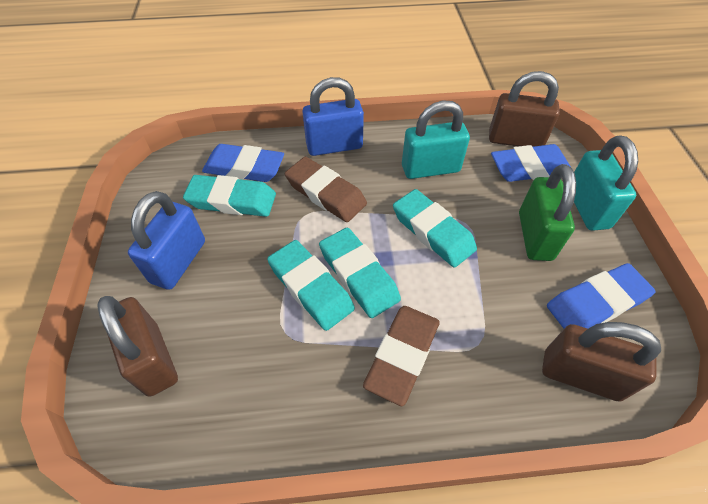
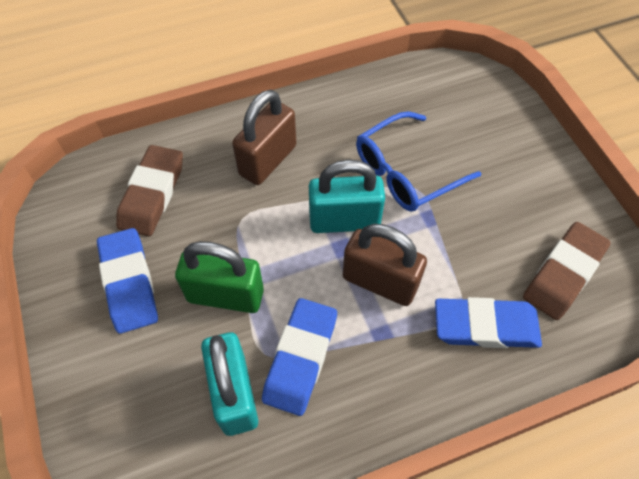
blue glasses: 0 -> 1
blue padlock: 2 -> 0
brown padlock: 3 -> 2
turquoise eraser: 4 -> 0

